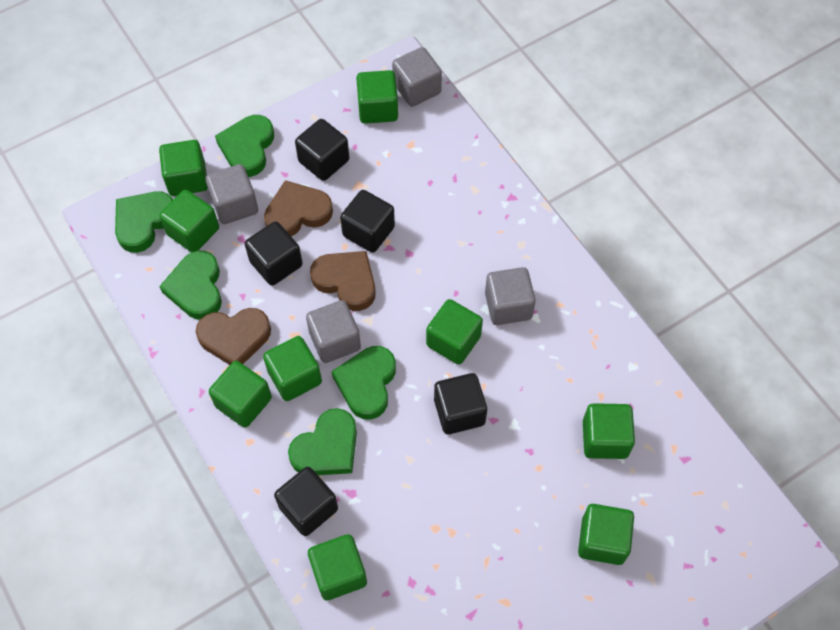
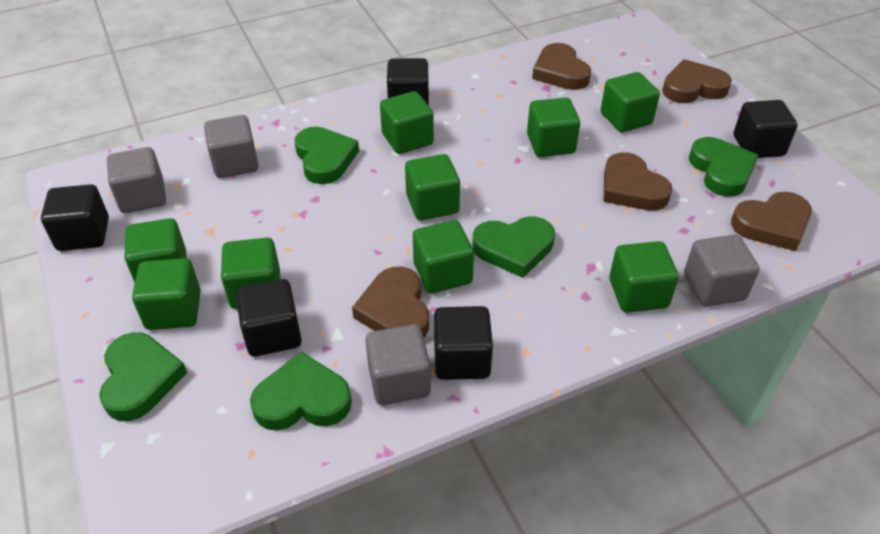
brown heart: 3 -> 5

